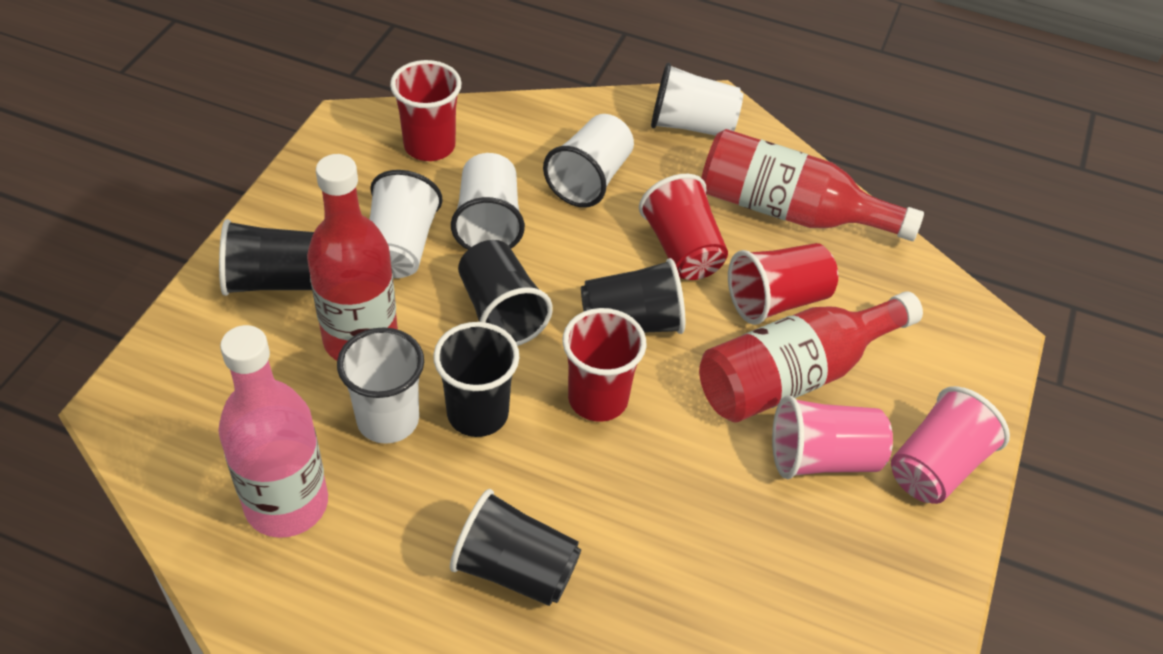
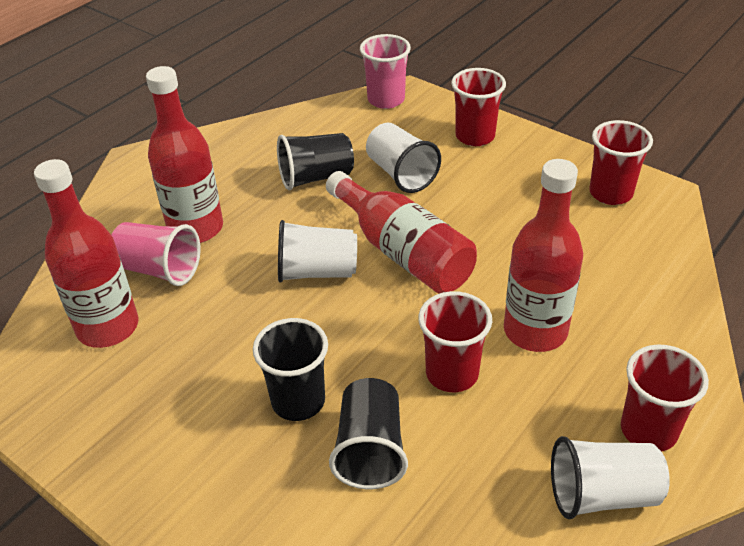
black cup: 5 -> 3
pink bottle: 1 -> 0
red bottle: 3 -> 4
white cup: 5 -> 3

